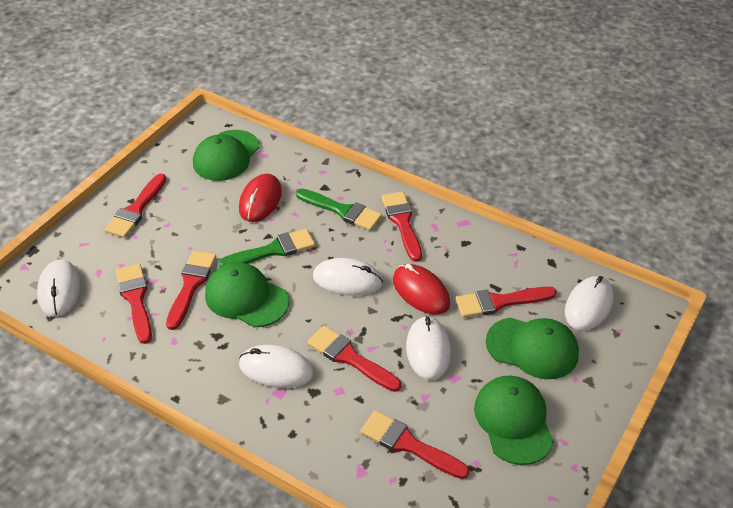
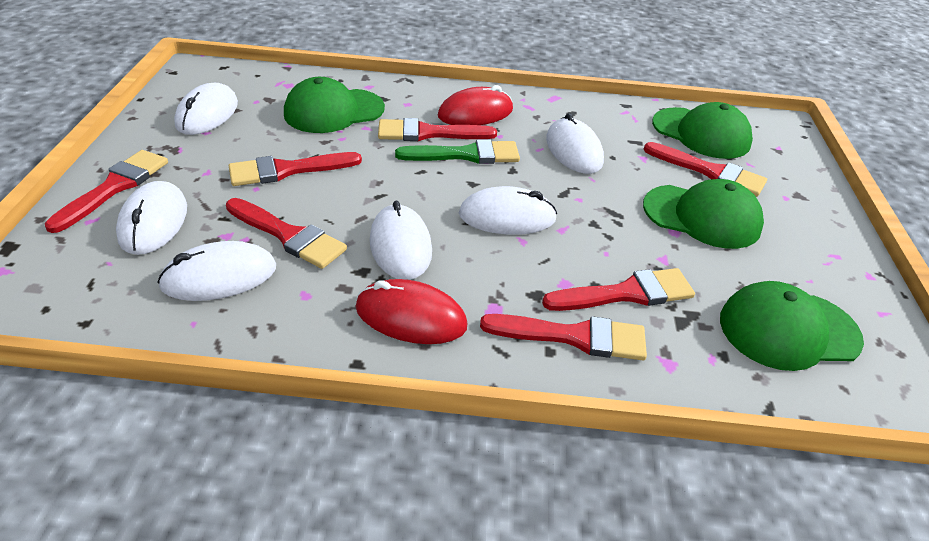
green brush: 2 -> 1
white mouse: 5 -> 6

